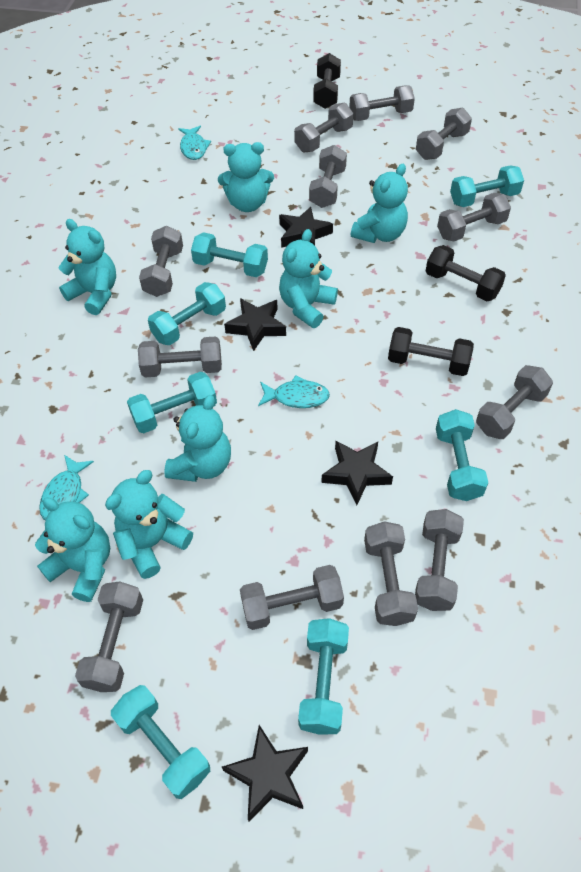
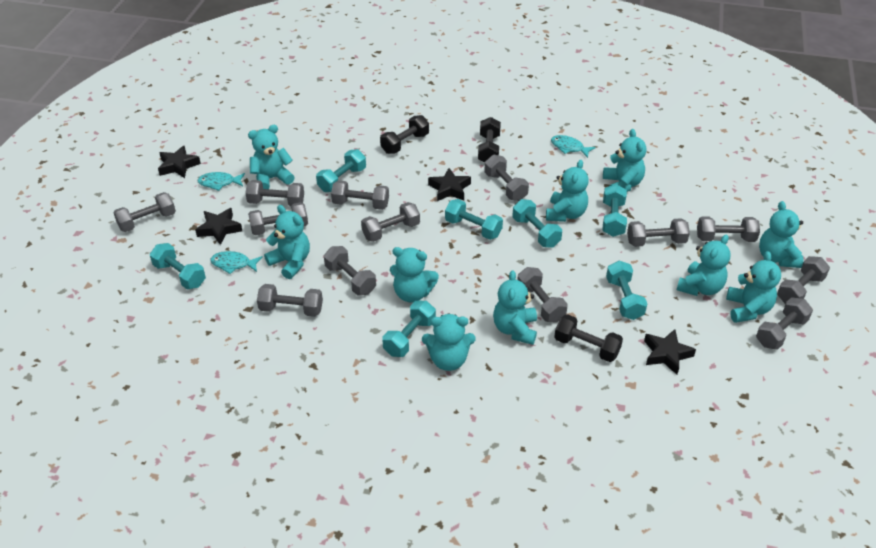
grey dumbbell: 12 -> 13
turquoise teddy bear: 7 -> 10

